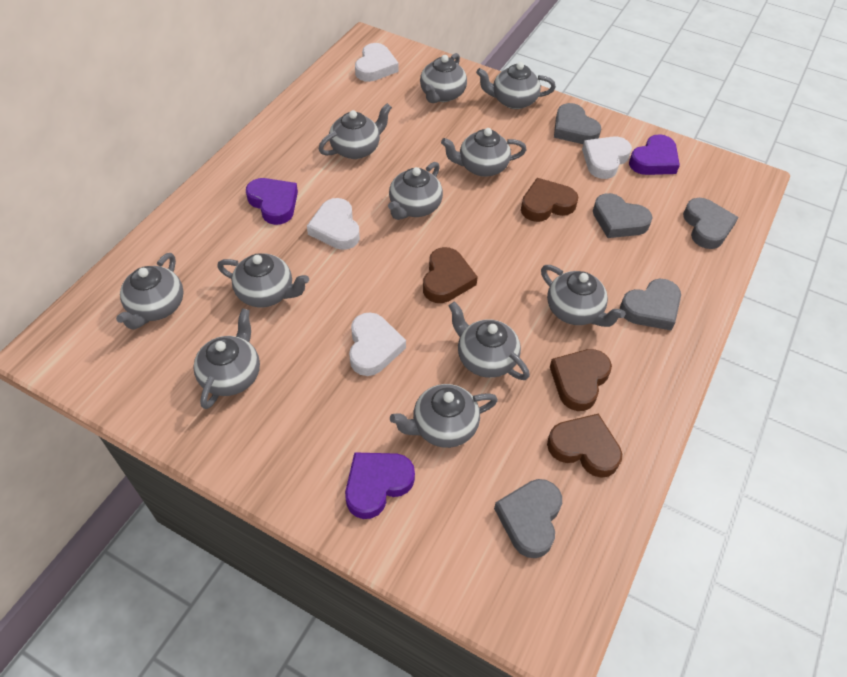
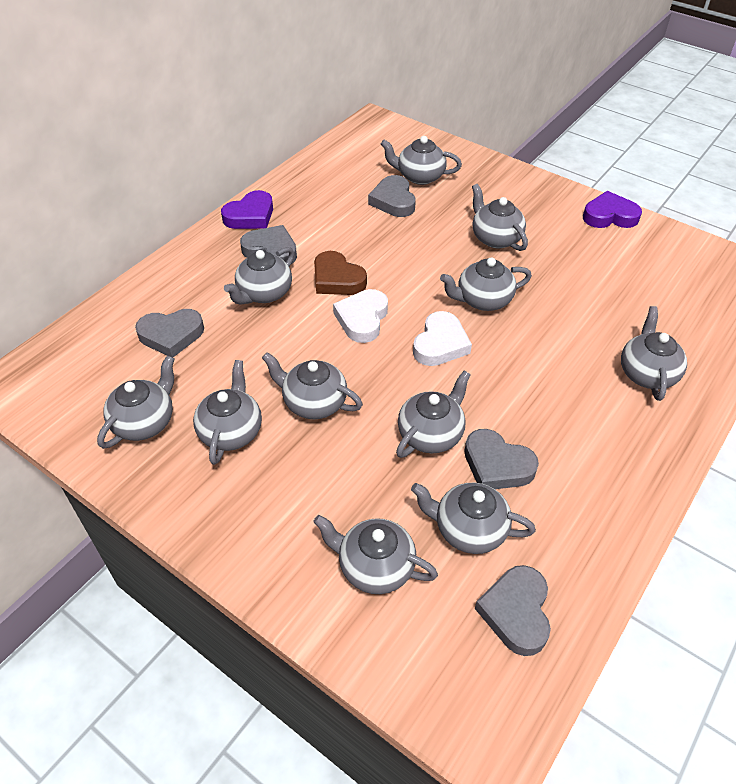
brown heart: 4 -> 1
purple heart: 3 -> 2
white heart: 4 -> 2

